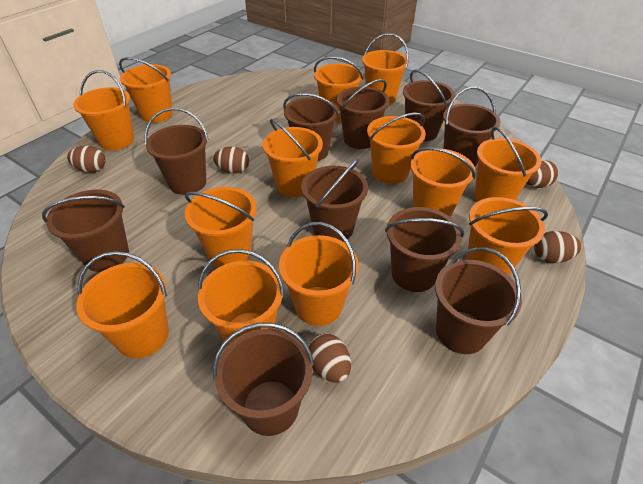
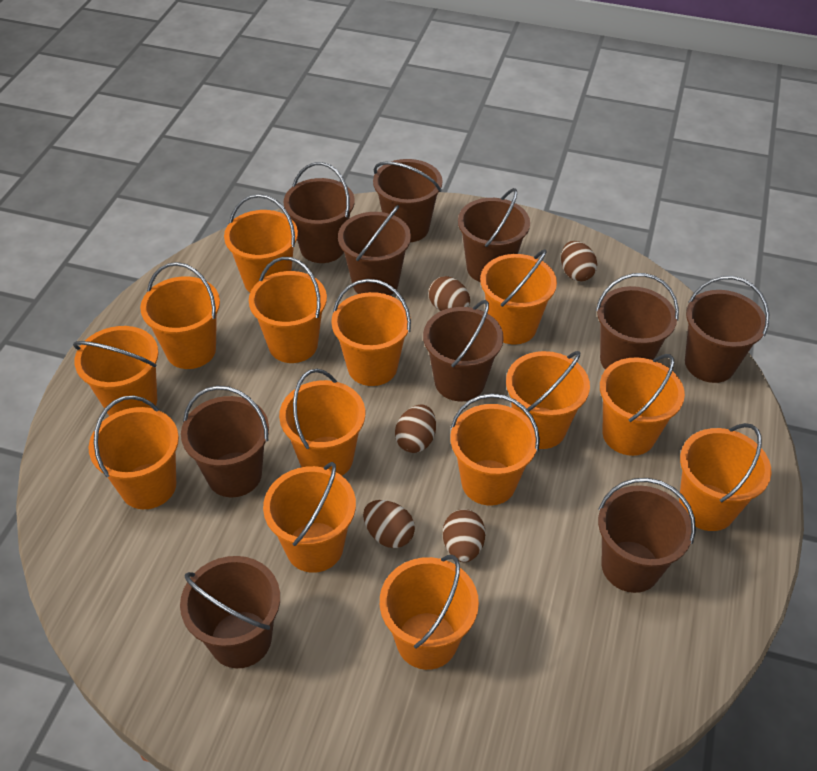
orange bucket: 13 -> 14

